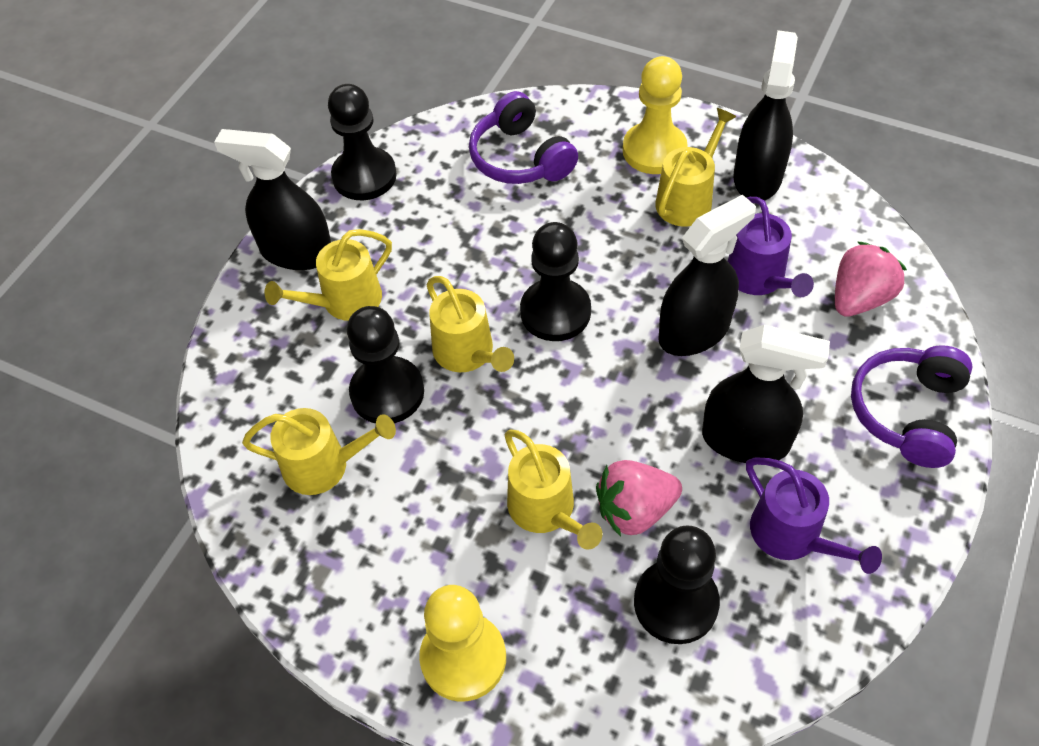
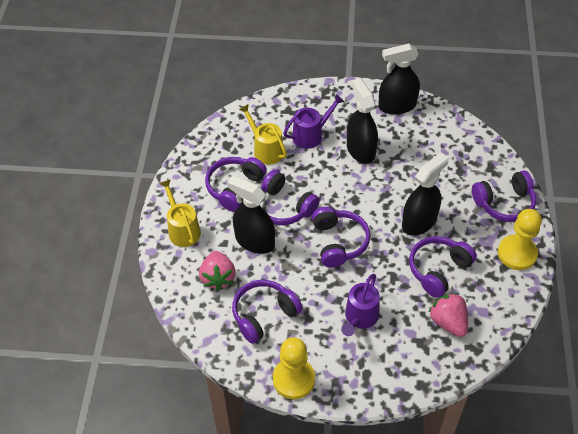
black pawn: 4 -> 0
purple headphones: 2 -> 6
yellow watering can: 5 -> 2

